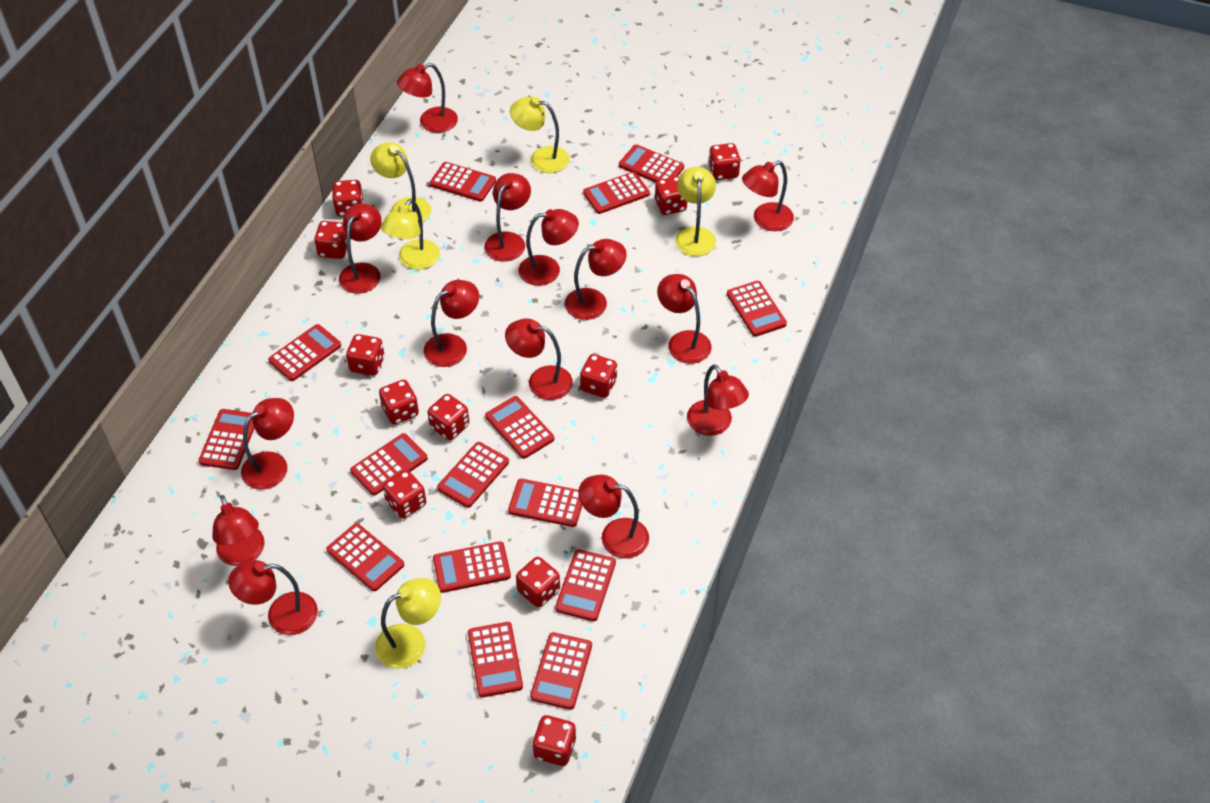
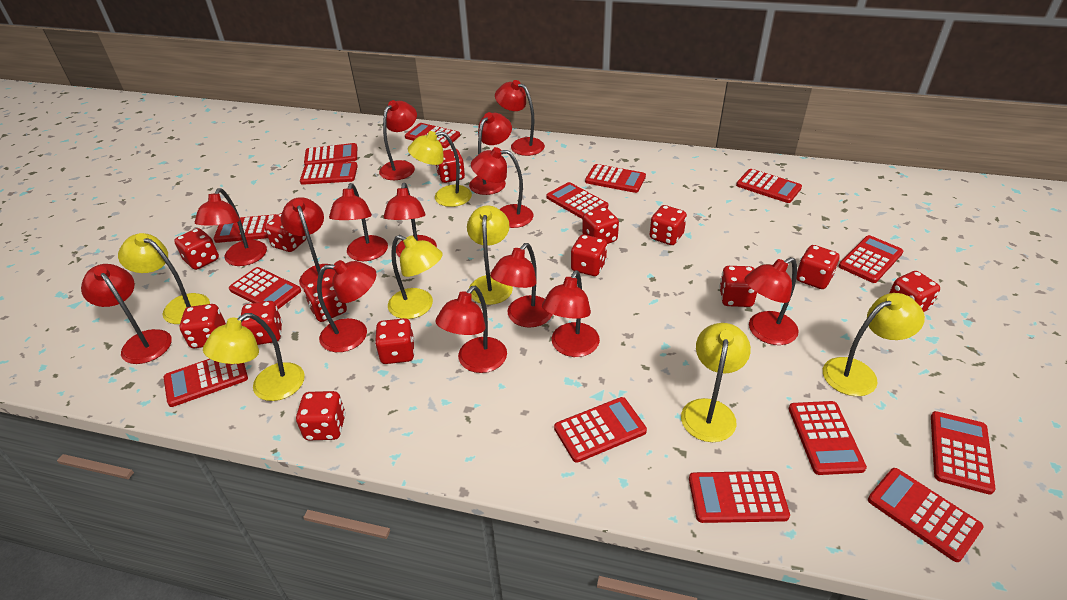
red dice: 11 -> 14
yellow lamp: 5 -> 7

